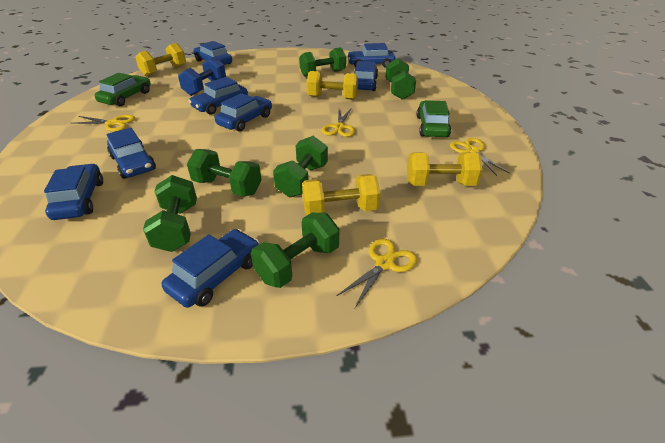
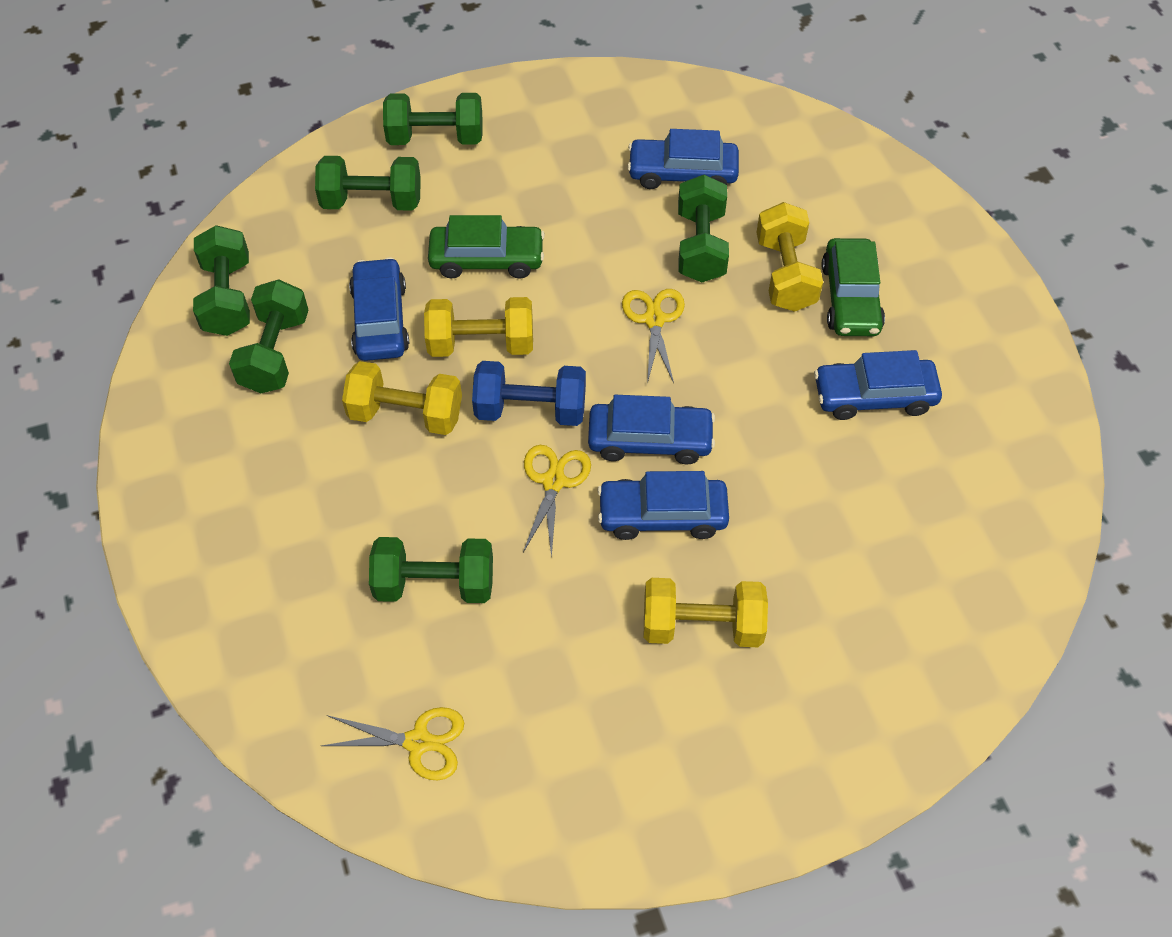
blue car: 8 -> 5
yellow scissors: 4 -> 3

